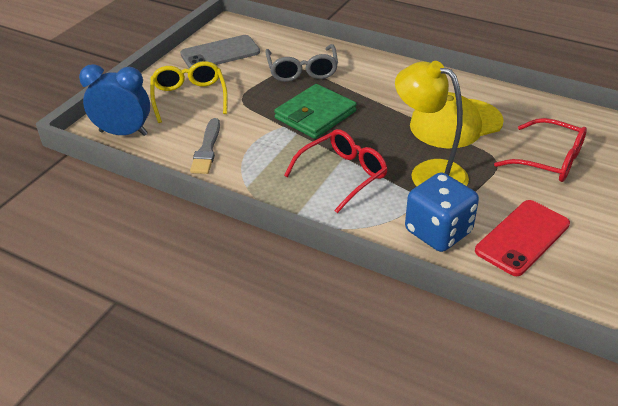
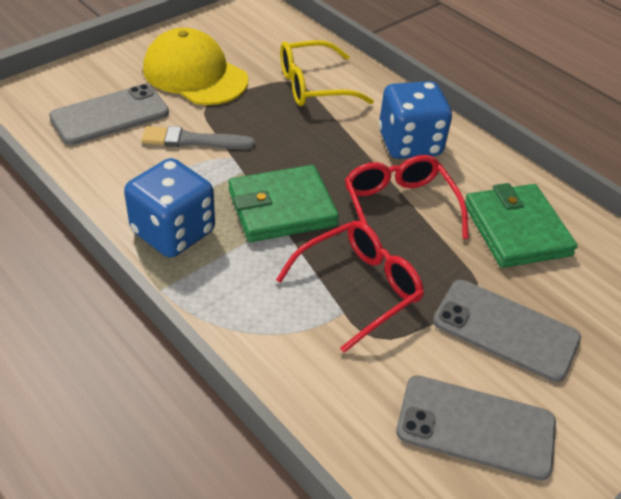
blue clock: 1 -> 0
blue dice: 1 -> 2
green wallet: 1 -> 2
grey glasses: 1 -> 0
grey phone: 1 -> 3
red phone: 1 -> 0
yellow lamp: 1 -> 0

